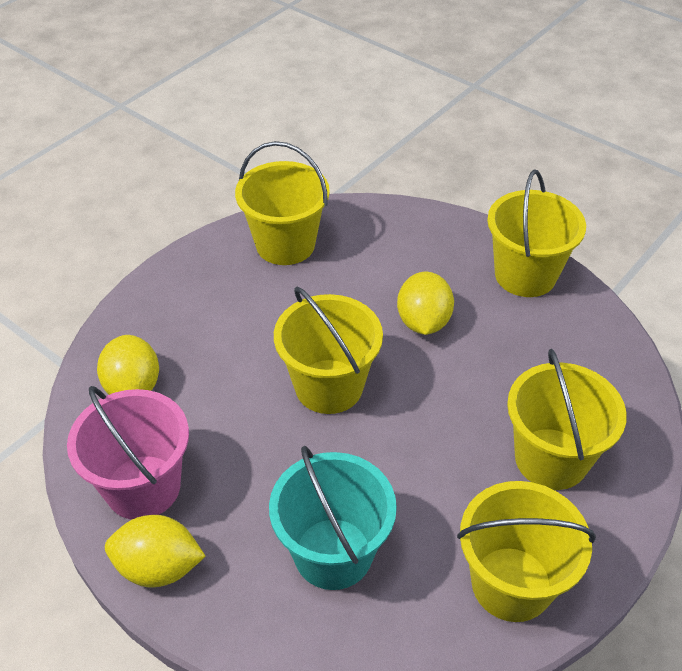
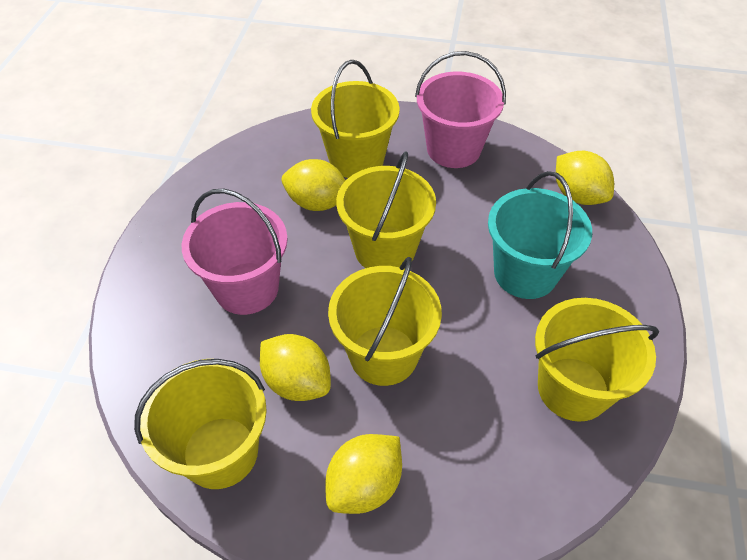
pink bucket: 1 -> 2
yellow lemon: 3 -> 4

